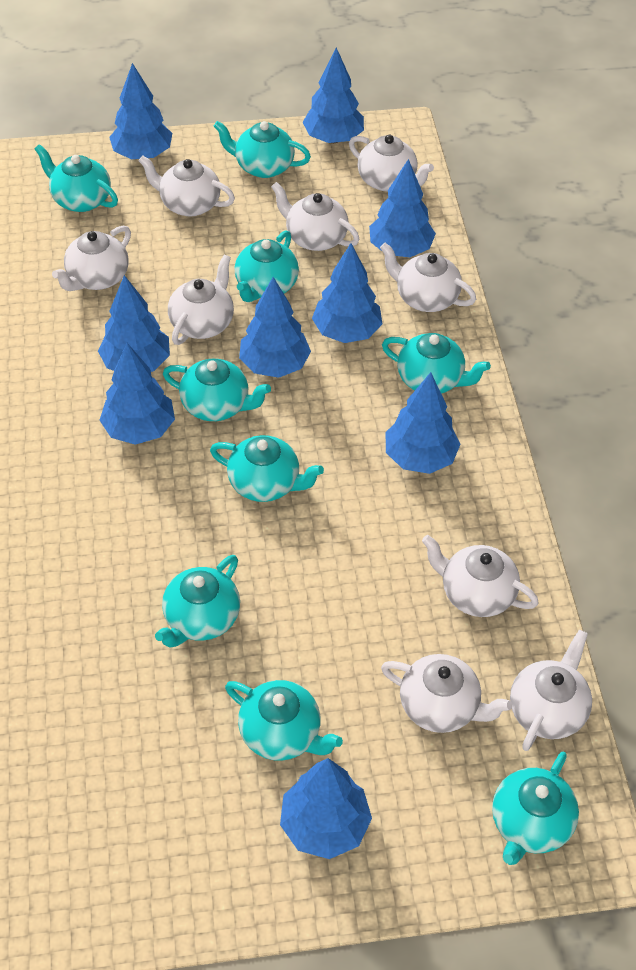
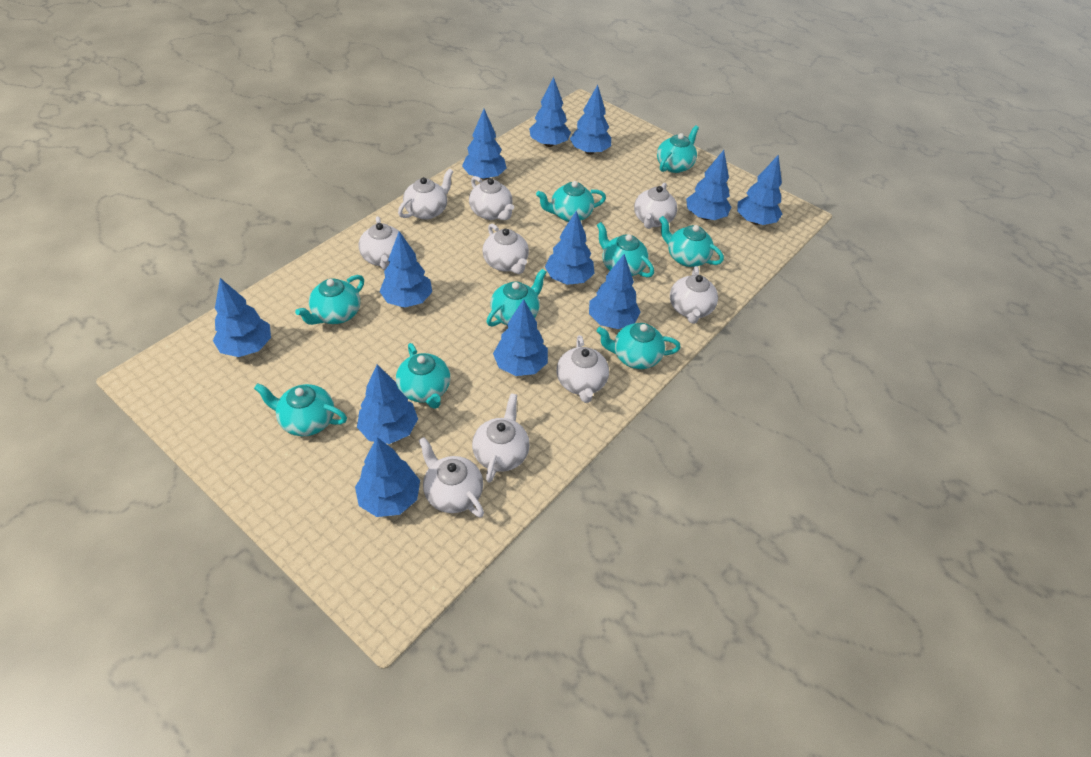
blue tree: 9 -> 12

